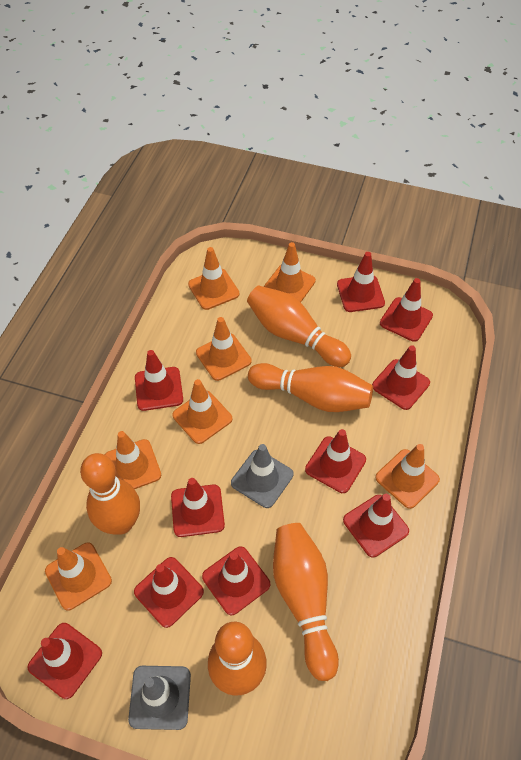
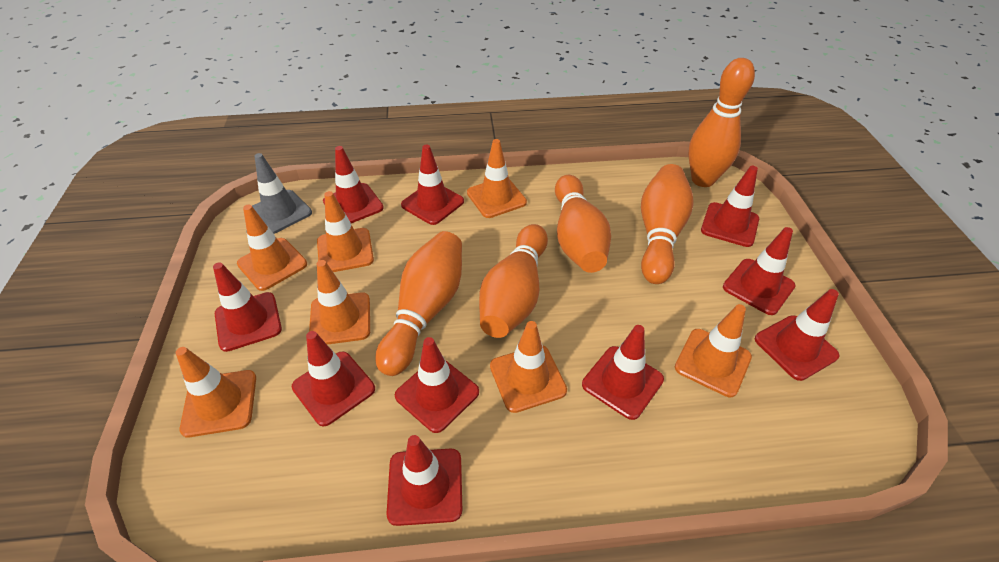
grey traffic cone: 2 -> 1

